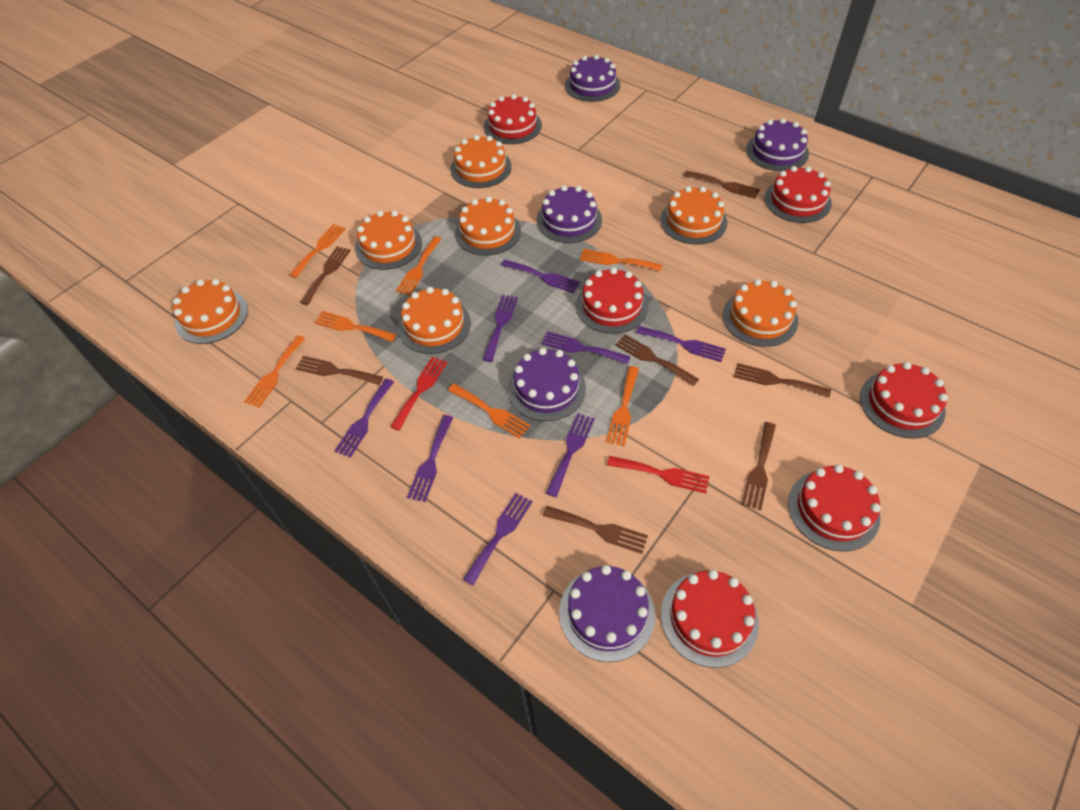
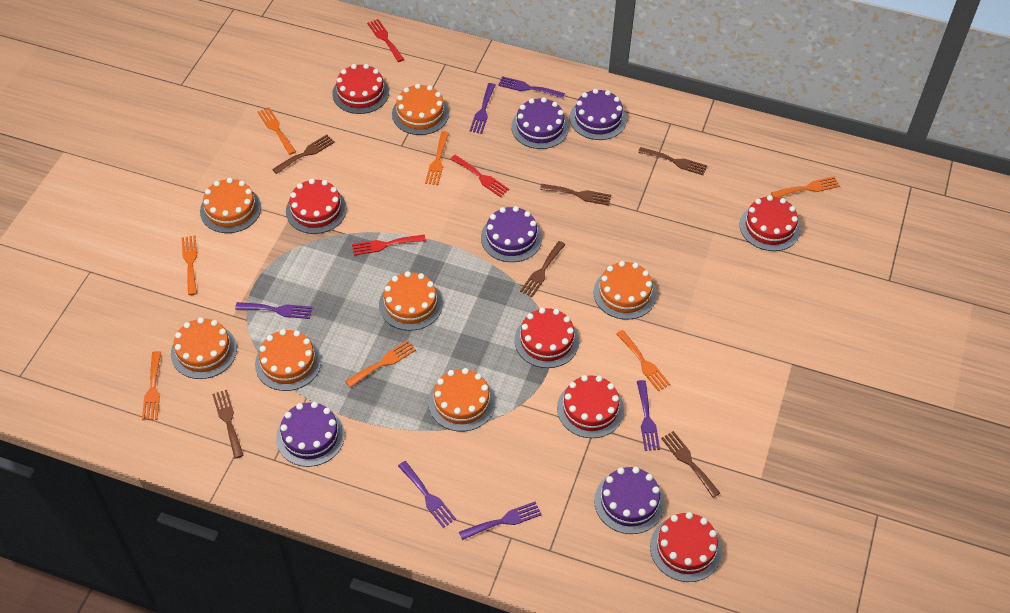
brown fork: 7 -> 6
purple fork: 8 -> 6
red fork: 2 -> 3

